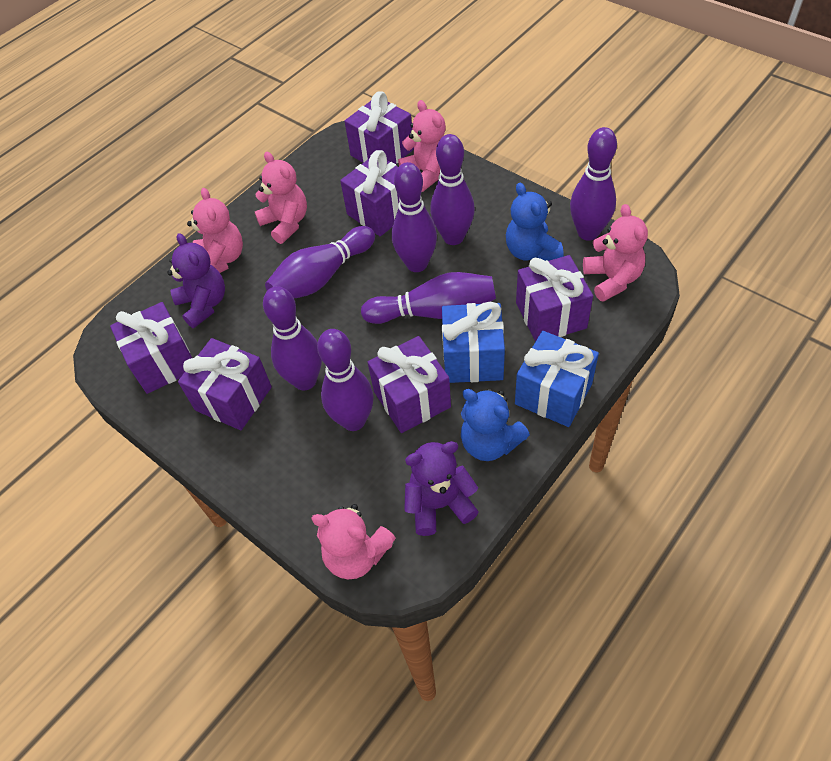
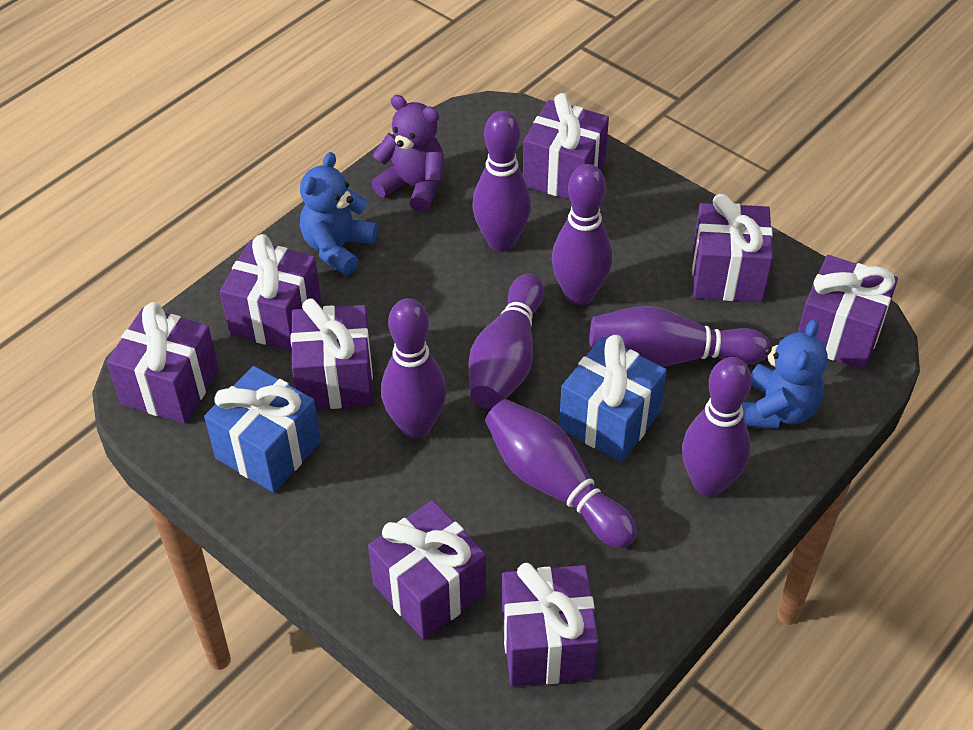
pink teddy bear: 5 -> 0
purple gift: 6 -> 8
purple teddy bear: 2 -> 1

